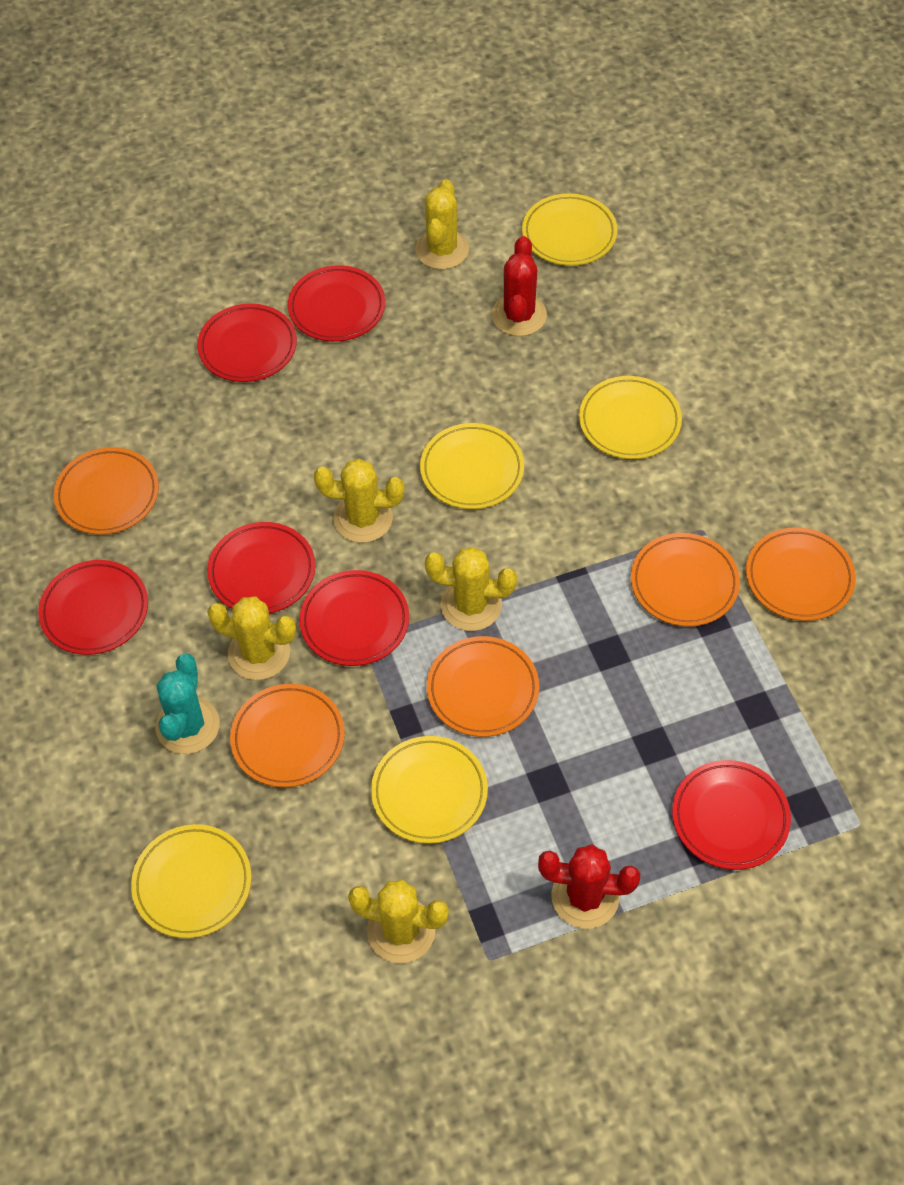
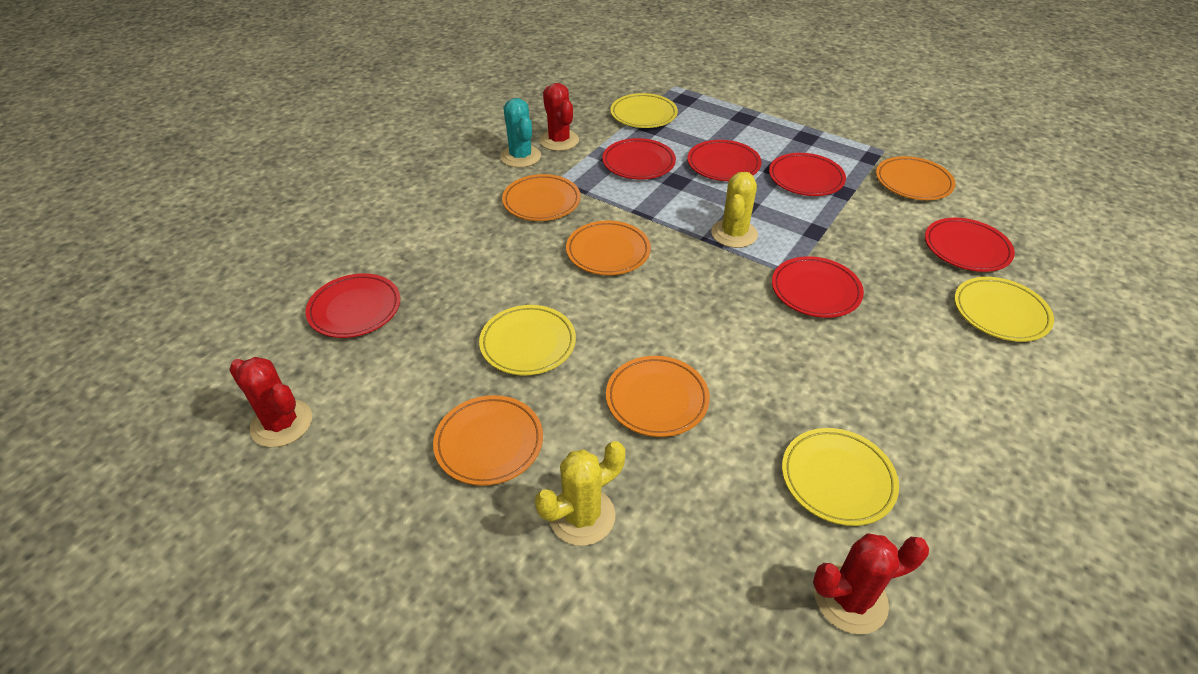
red cactus: 2 -> 3
yellow cactus: 5 -> 2
yellow plate: 5 -> 4

